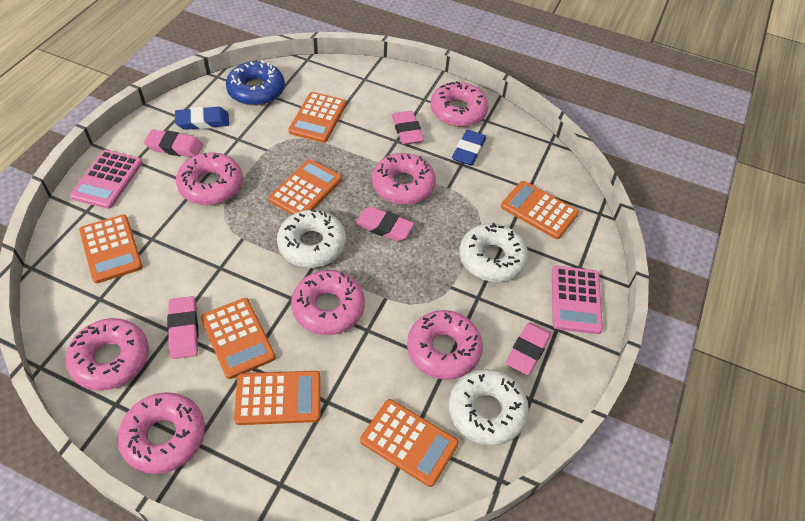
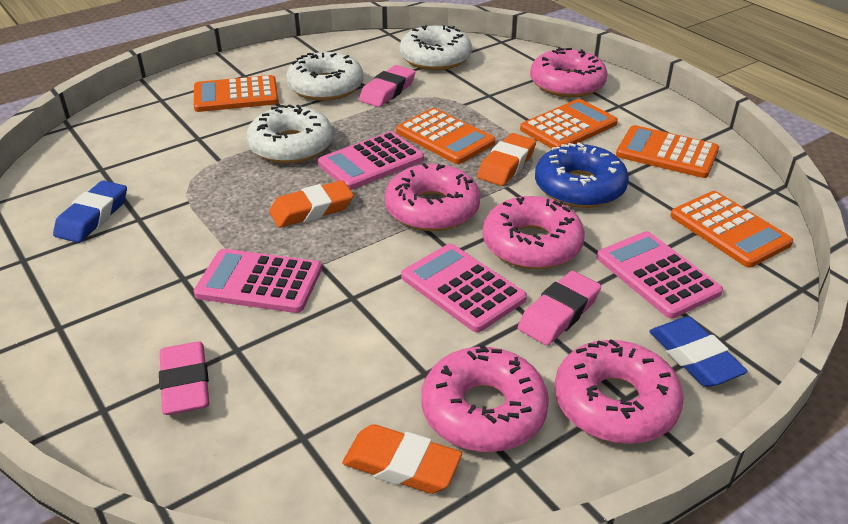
orange calculator: 7 -> 5
orange eraser: 0 -> 3
pink calculator: 2 -> 4
pink donut: 7 -> 5
pink eraser: 5 -> 3

